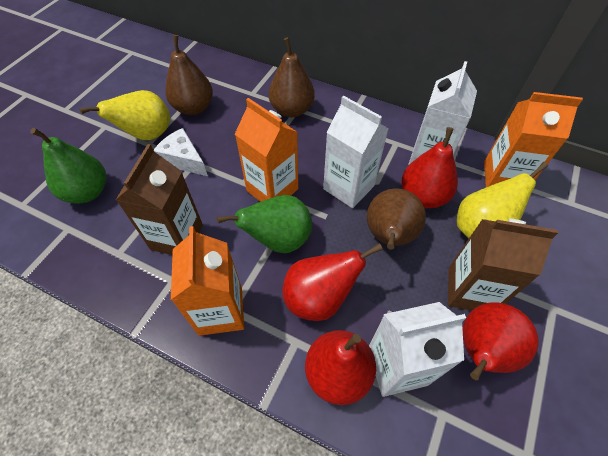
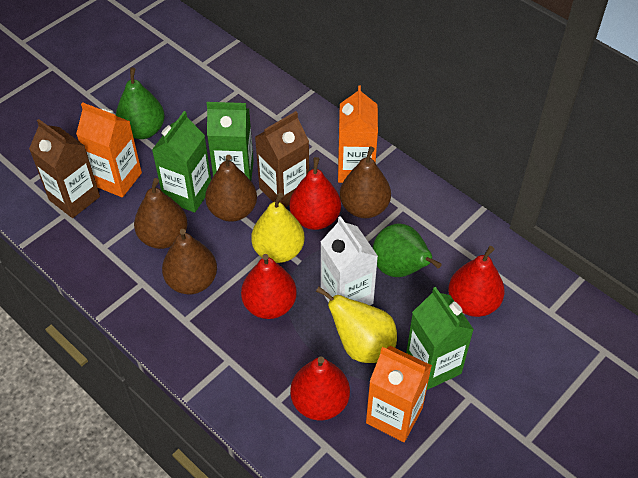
brown pear: 3 -> 4
green carton: 0 -> 3
white carton: 3 -> 1
white cheese: 1 -> 0

